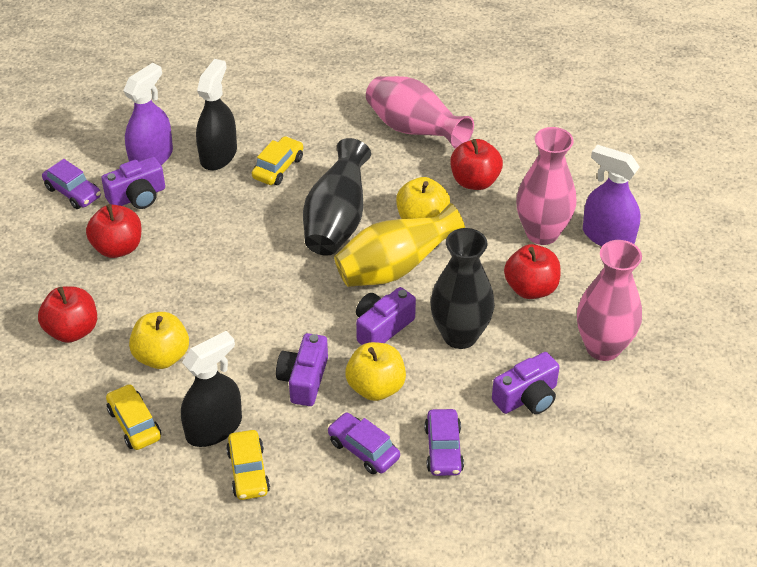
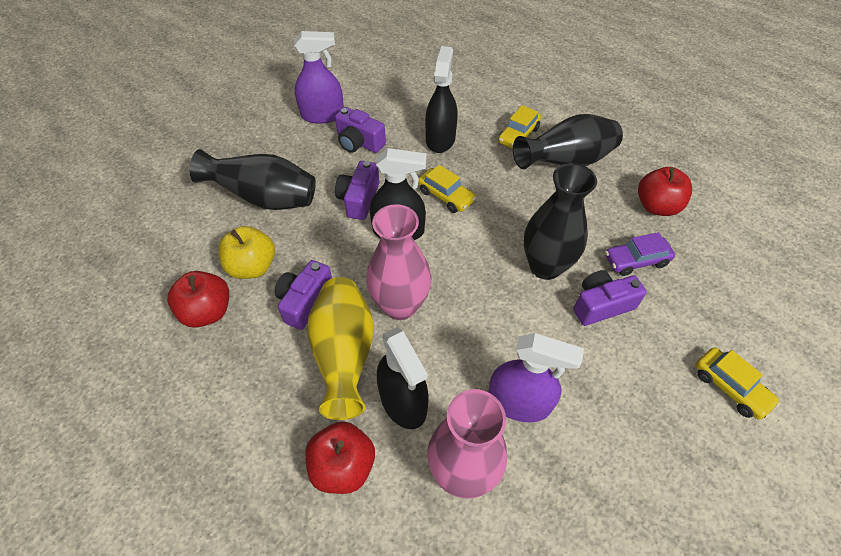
black spray bottle: 2 -> 3
black vase: 2 -> 3
pink vase: 3 -> 2
purple car: 3 -> 1
red apple: 4 -> 3
yellow apple: 3 -> 1

